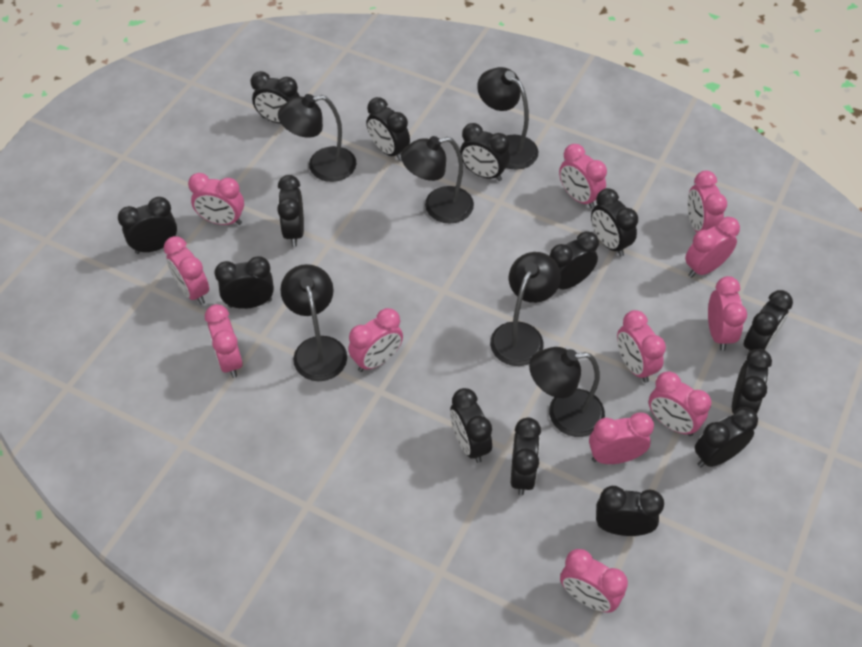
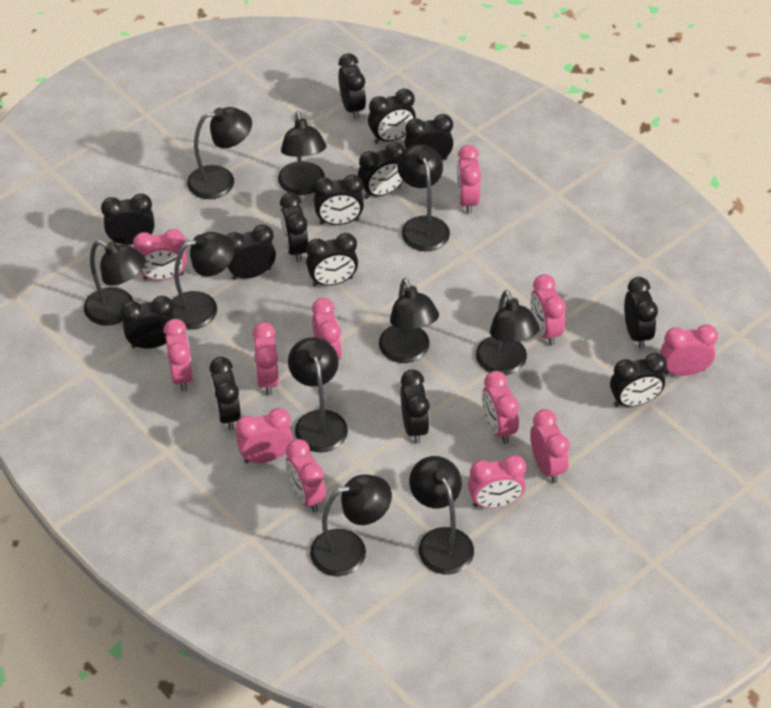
black lamp: 6 -> 10

